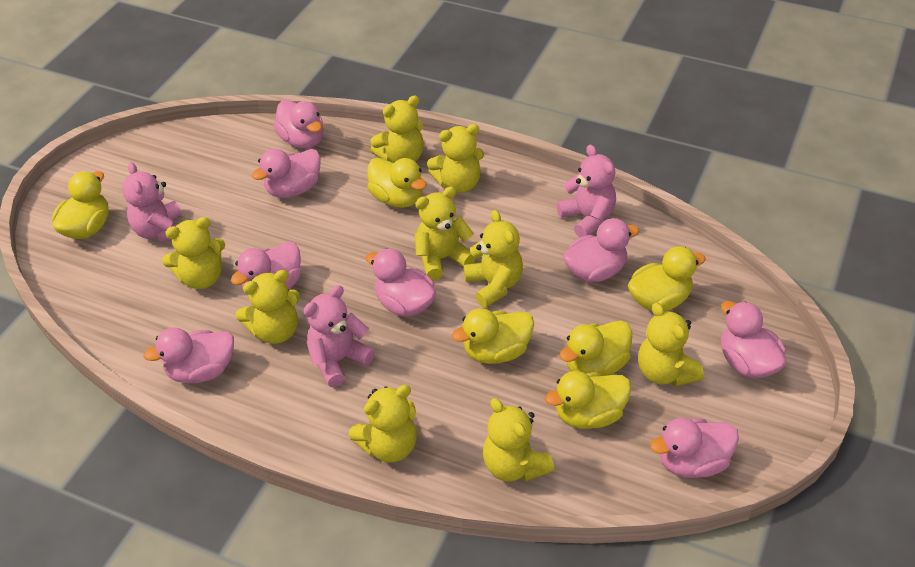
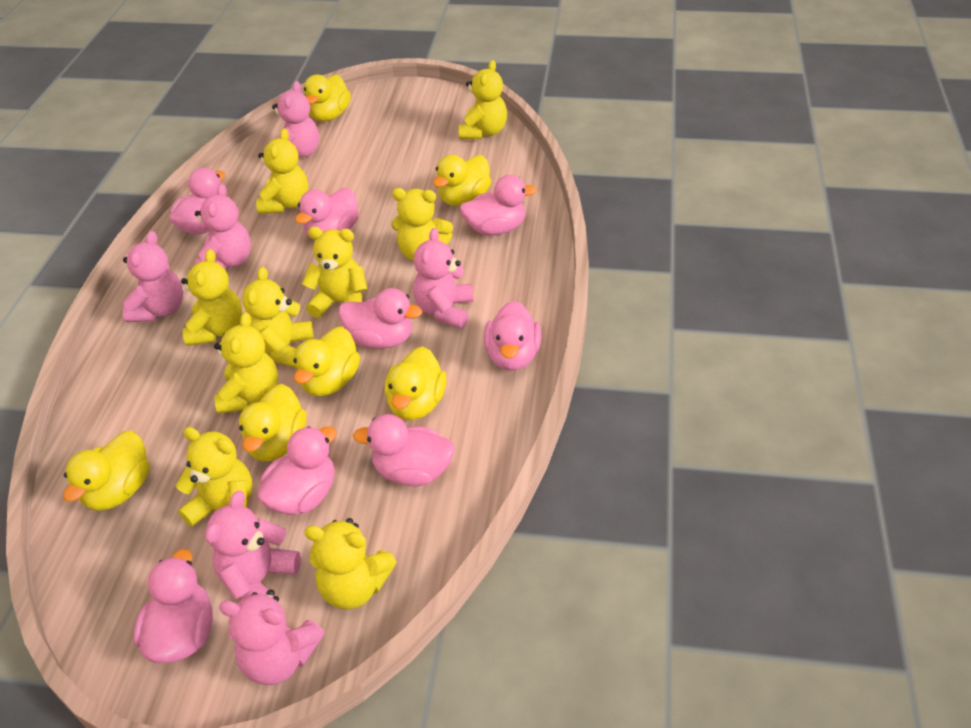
pink teddy bear: 3 -> 6

